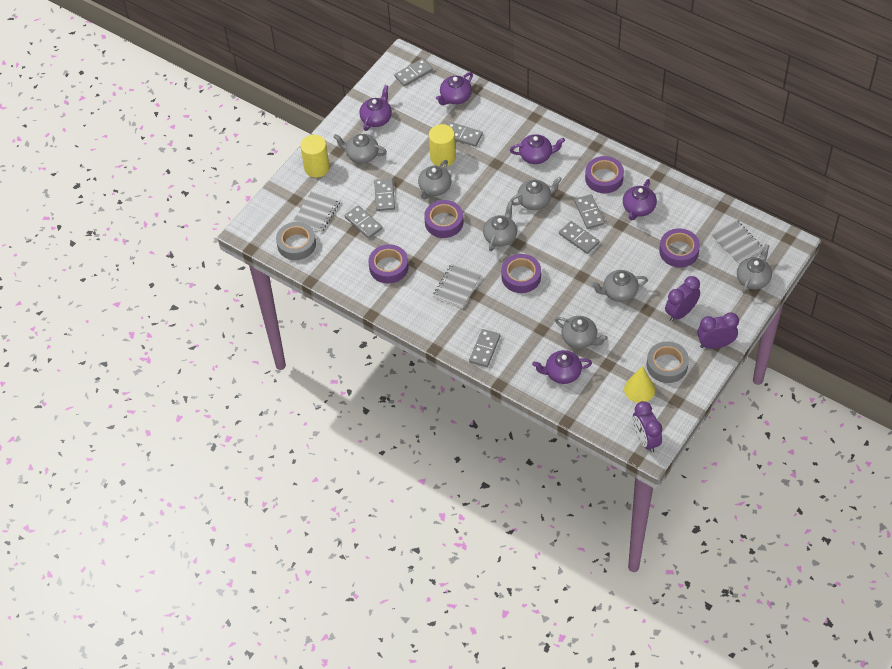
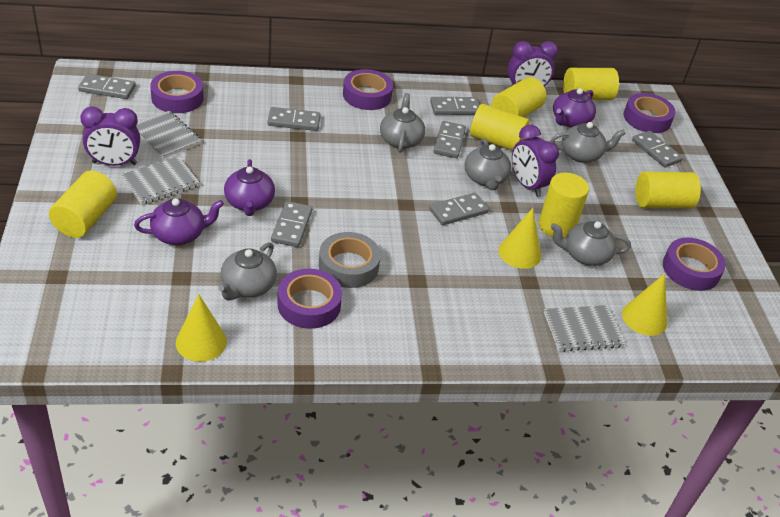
grey tape: 2 -> 1
grey teapot: 7 -> 5
purple teapot: 5 -> 3
yellow cone: 1 -> 3
yellow cylinder: 2 -> 6

